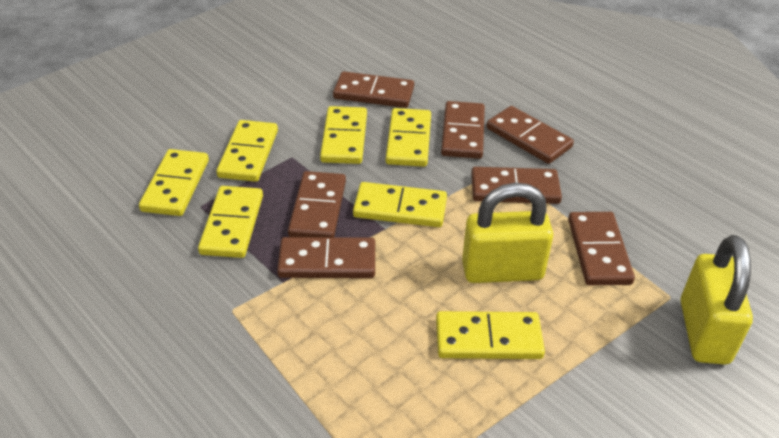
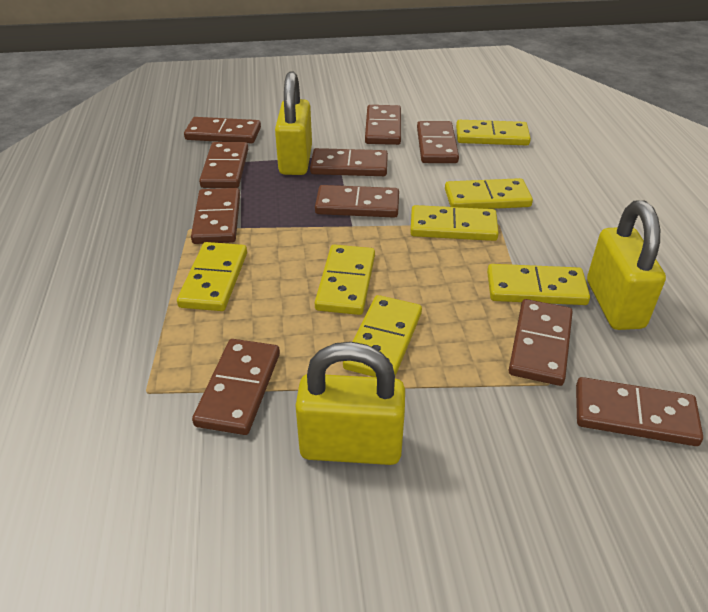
brown domino: 7 -> 10
yellow padlock: 2 -> 3

